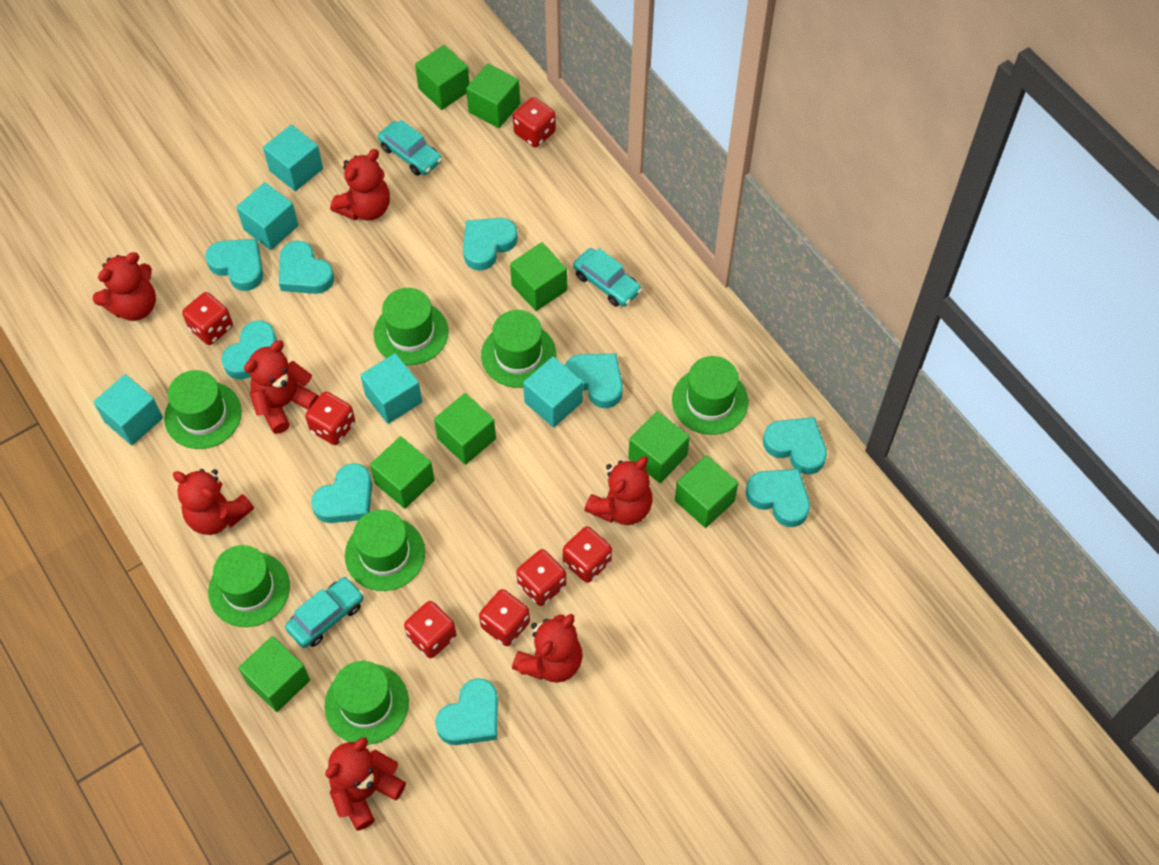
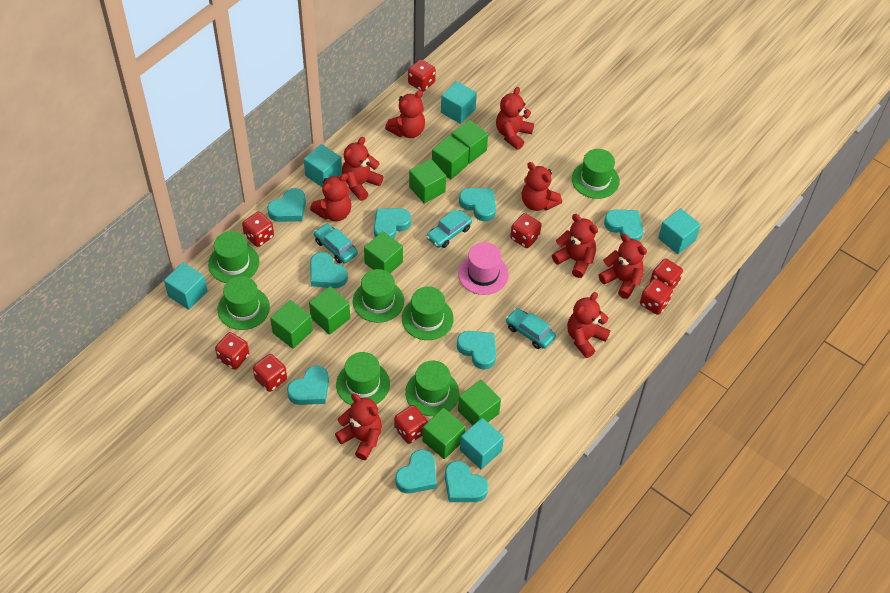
pink hat: 0 -> 1
red dice: 7 -> 8
red teddy bear: 7 -> 9

